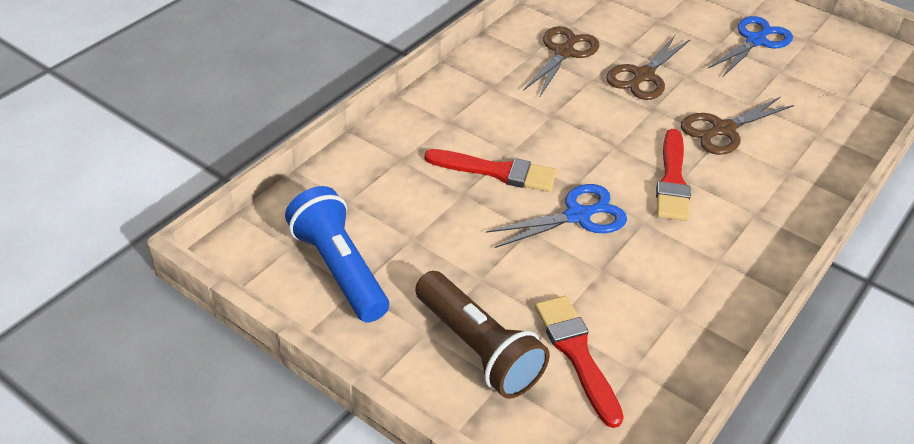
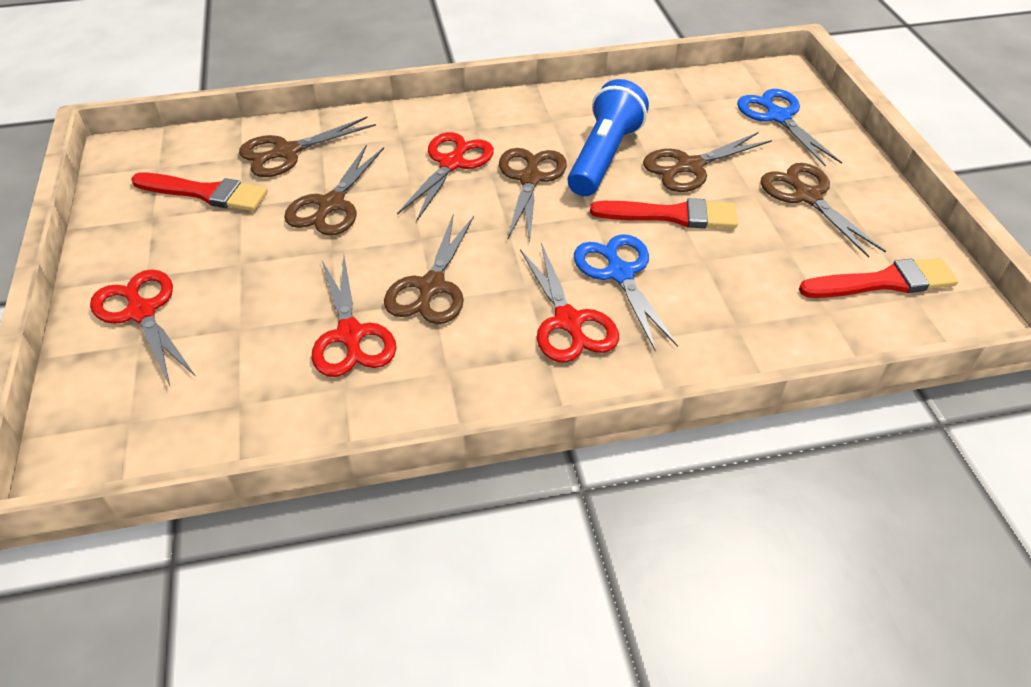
brown flashlight: 1 -> 0
brown scissors: 3 -> 6
red scissors: 0 -> 4

